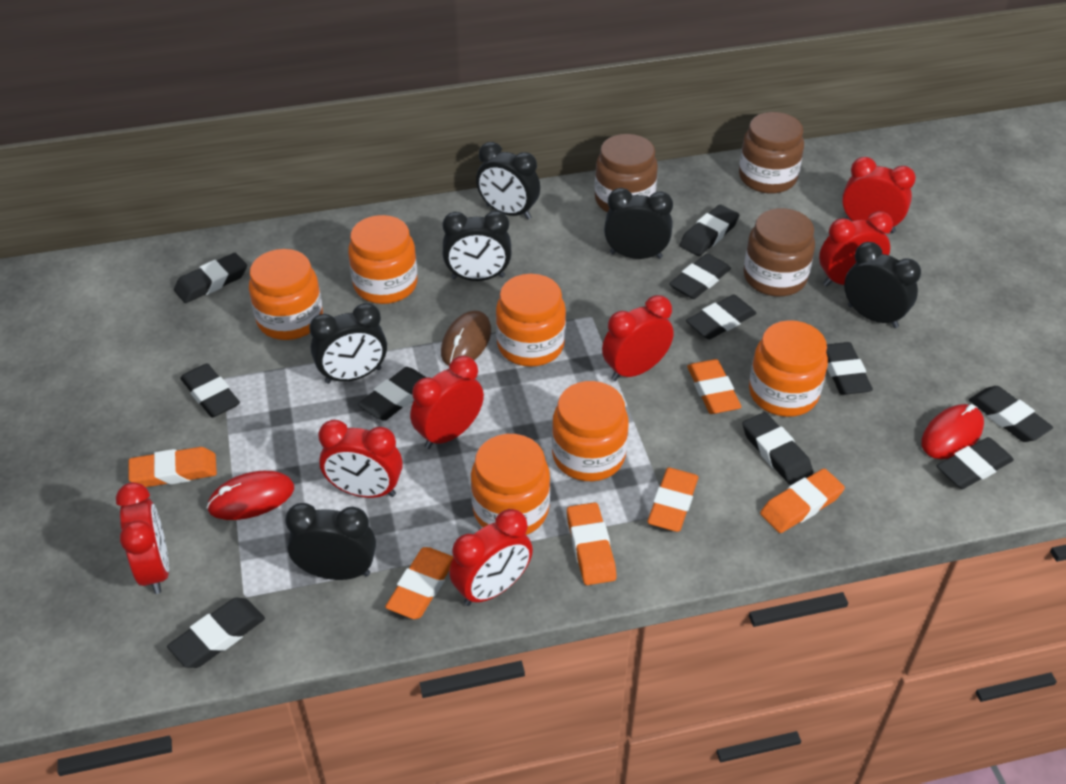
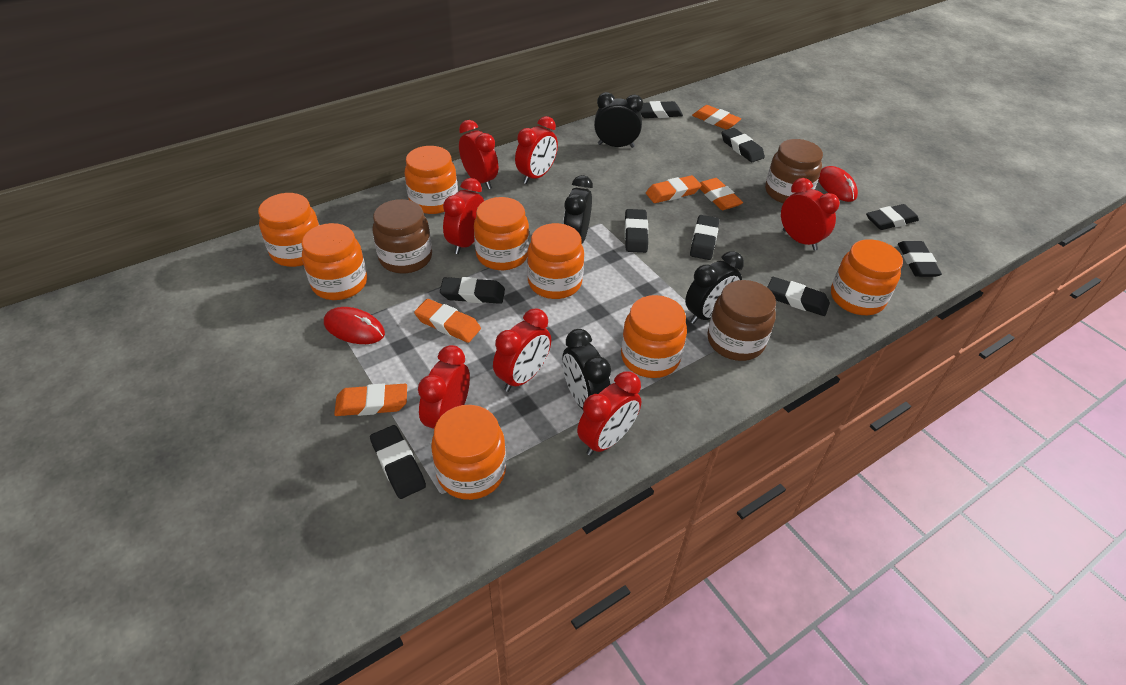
black clock: 6 -> 4
black eraser: 11 -> 9
brown mouse: 1 -> 0
orange eraser: 6 -> 5
orange jar: 6 -> 8

